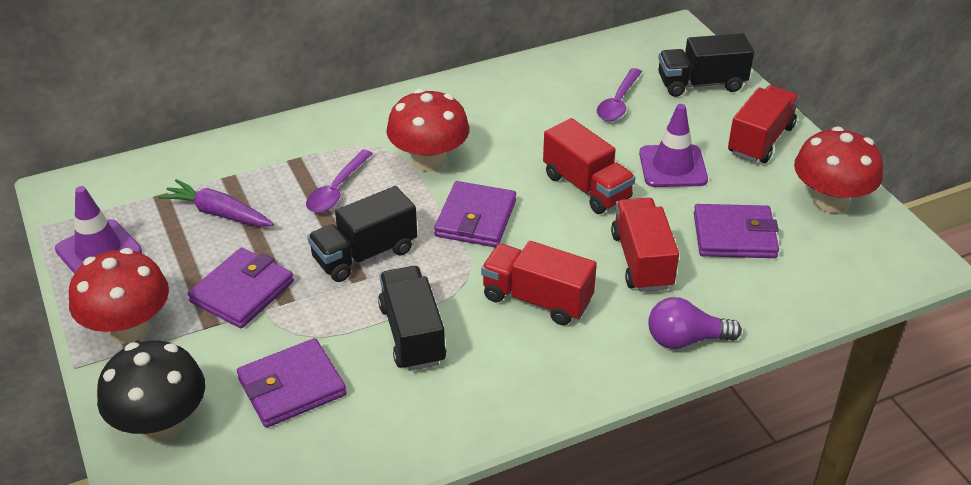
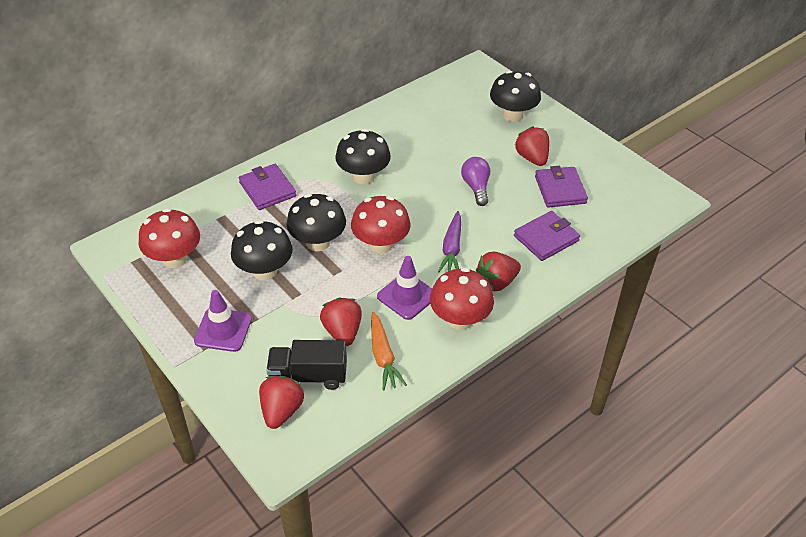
black mushroom: 1 -> 4
black truck: 3 -> 1
orange carrot: 0 -> 1
purple spoon: 2 -> 0
purple wallet: 4 -> 3
red strawberry: 0 -> 4
red truck: 4 -> 0

